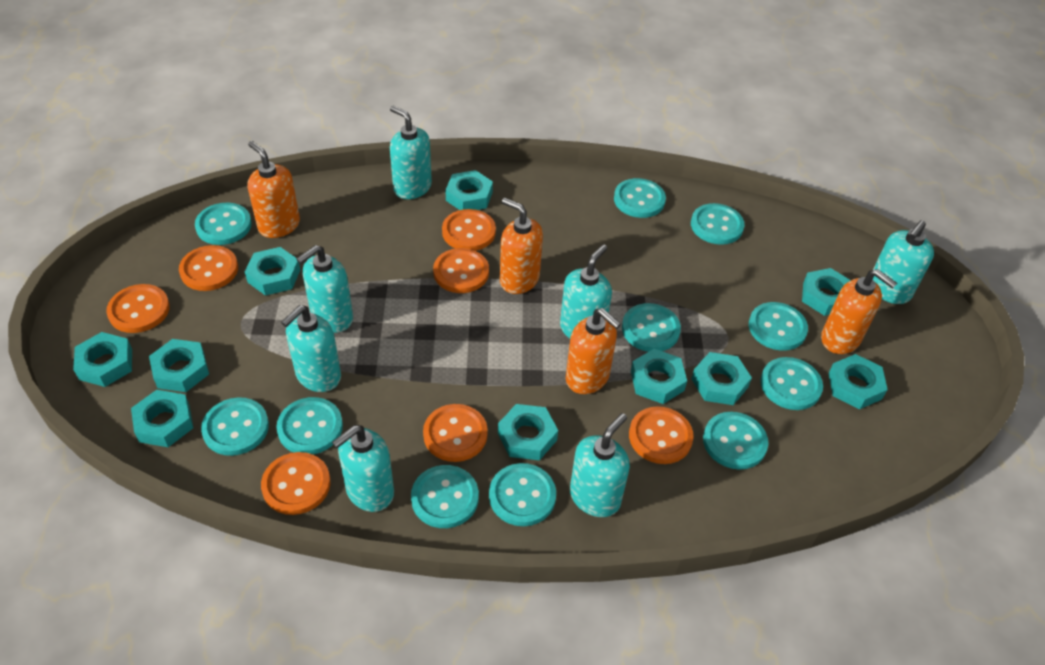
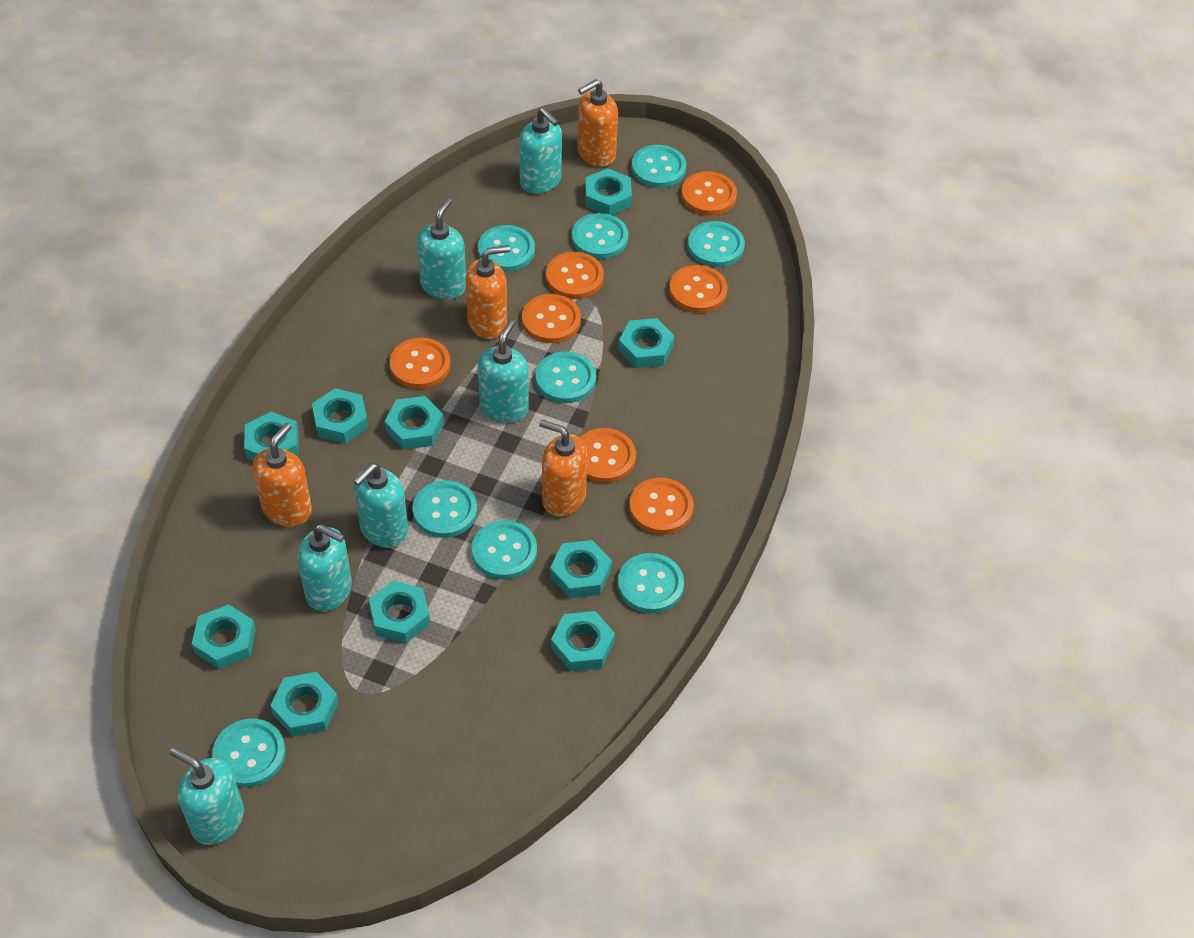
turquoise button: 11 -> 9
turquoise soap dispenser: 7 -> 6

